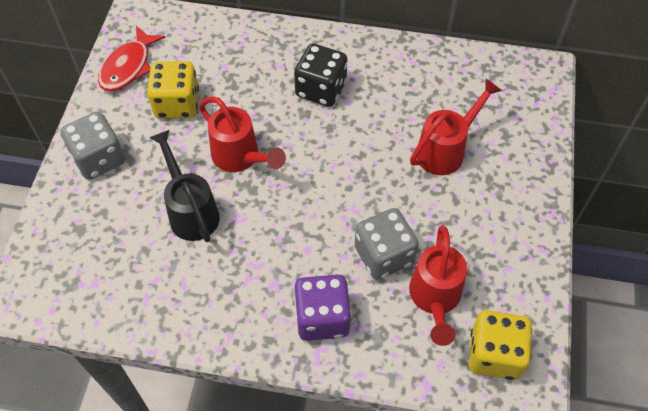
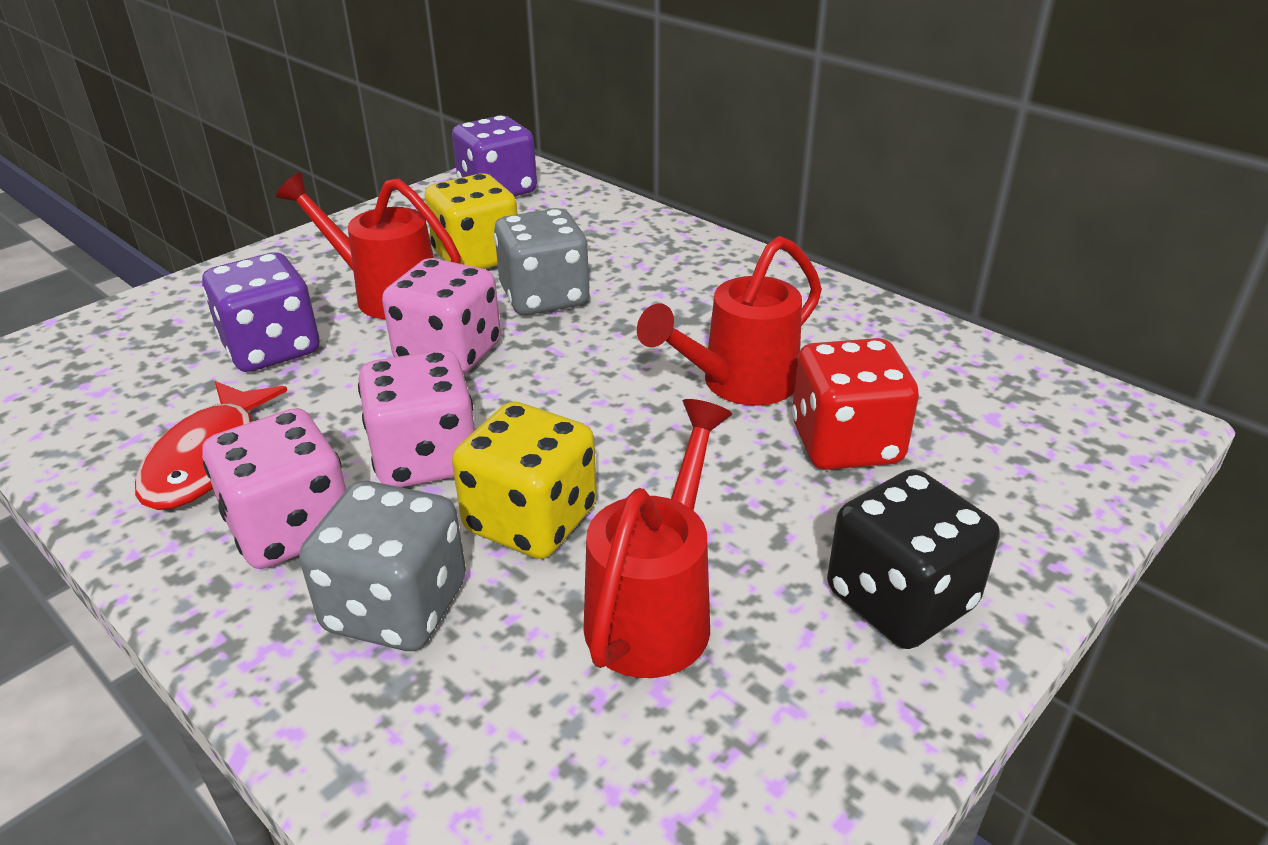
black watering can: 1 -> 0
pink dice: 0 -> 3
purple dice: 1 -> 2
red dice: 0 -> 1

